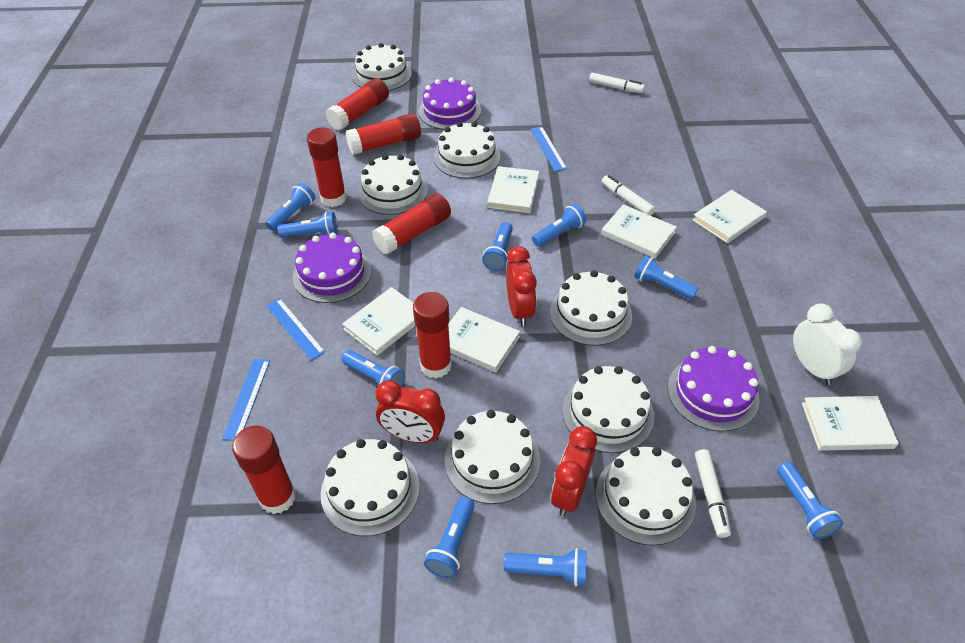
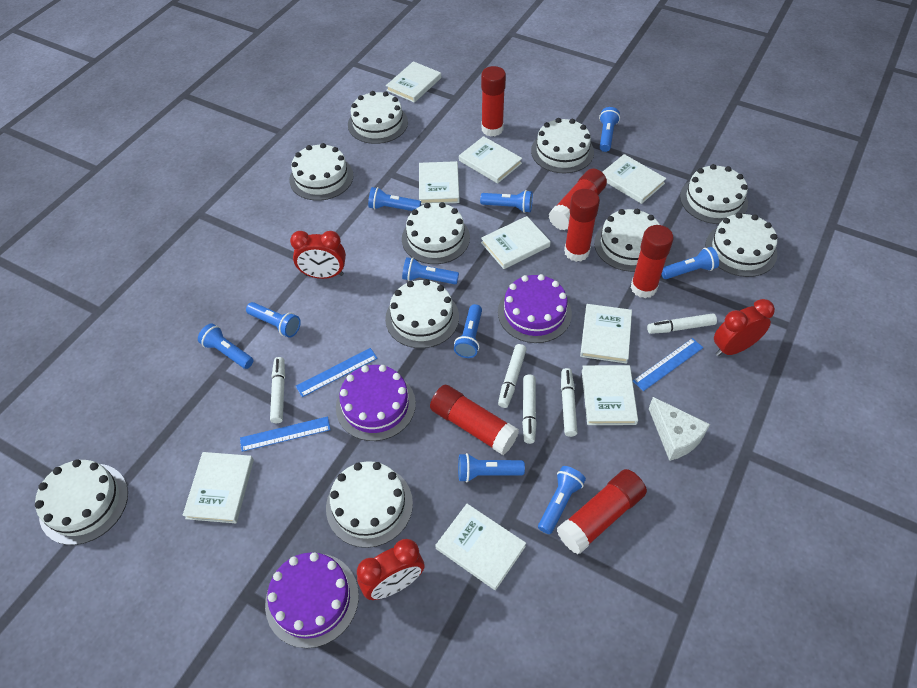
blue flashlight: 9 -> 10
white book: 6 -> 9
white cake: 8 -> 10
white cheese: 0 -> 1
white clock: 1 -> 0
white marker: 3 -> 5

